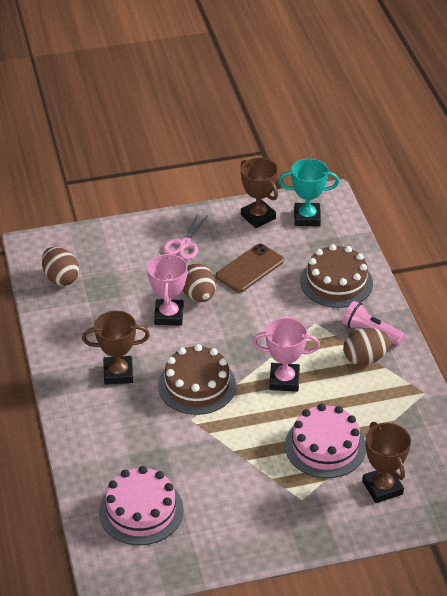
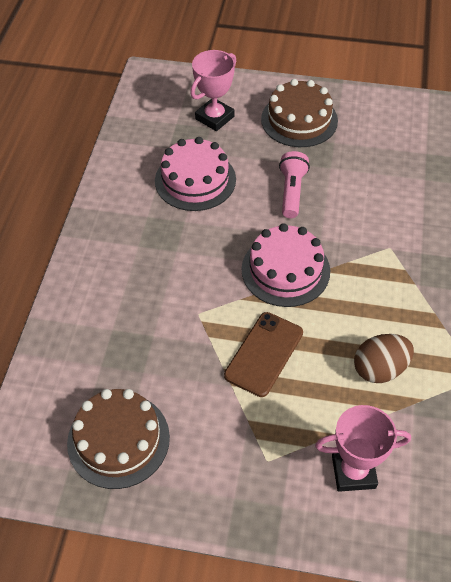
brown egg: 3 -> 1
brown trophy: 3 -> 0
pink scissors: 1 -> 0
turquoise trophy: 1 -> 0

